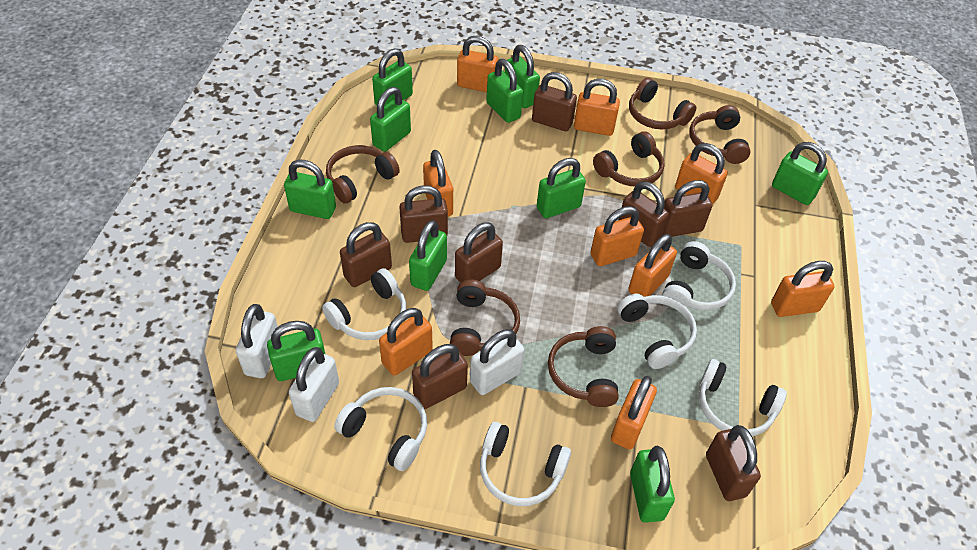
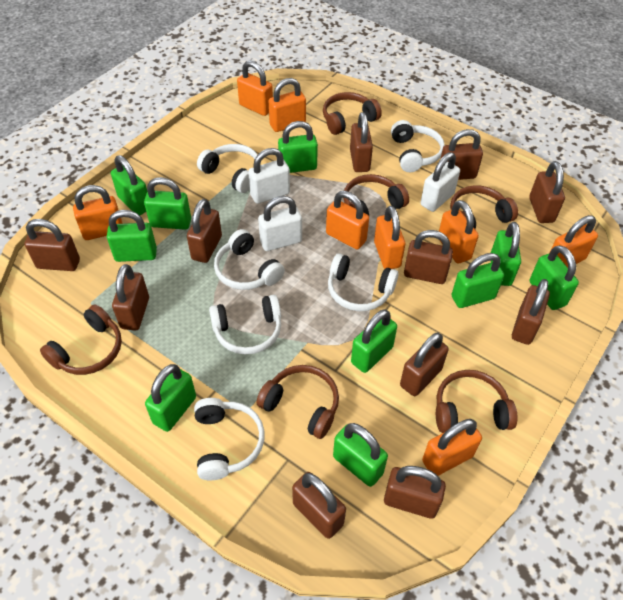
brown padlock: 8 -> 11
orange padlock: 9 -> 8

